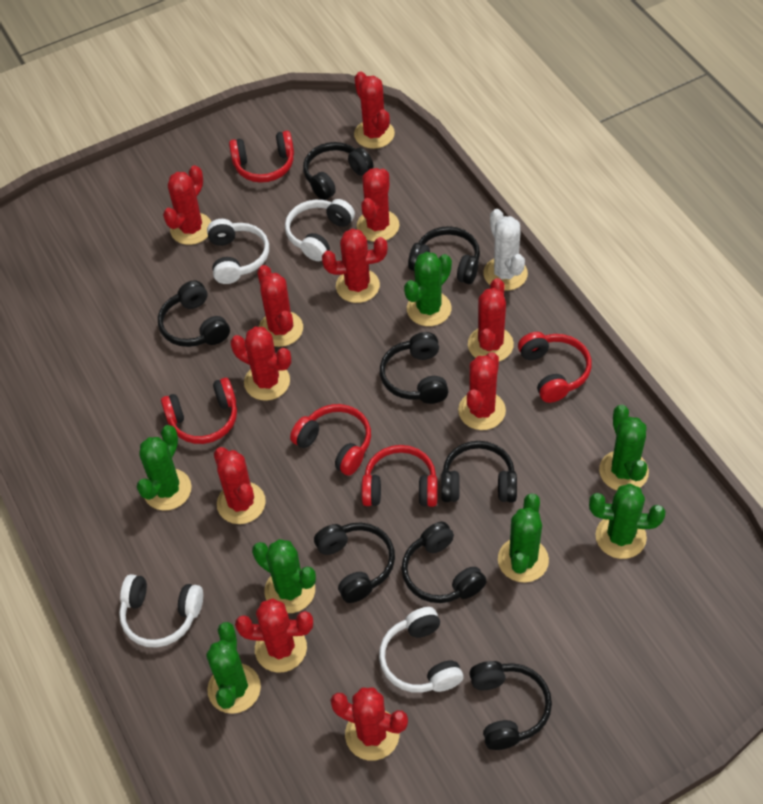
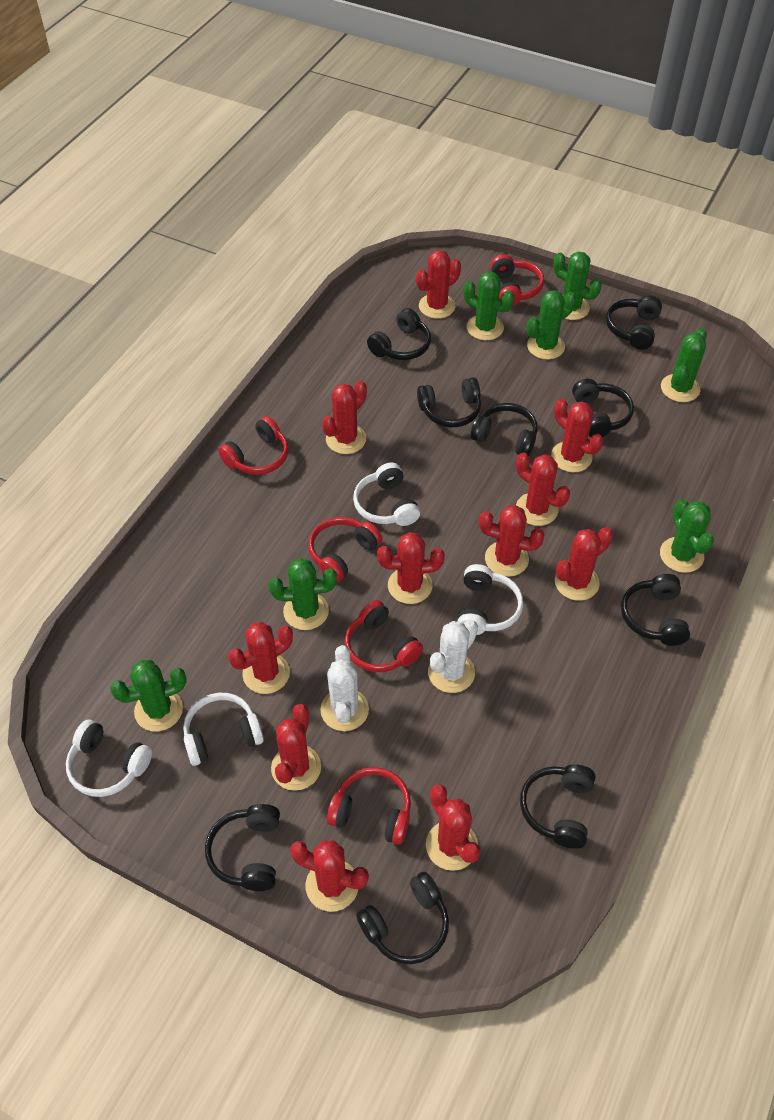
black headphones: 8 -> 9
white cactus: 1 -> 2

